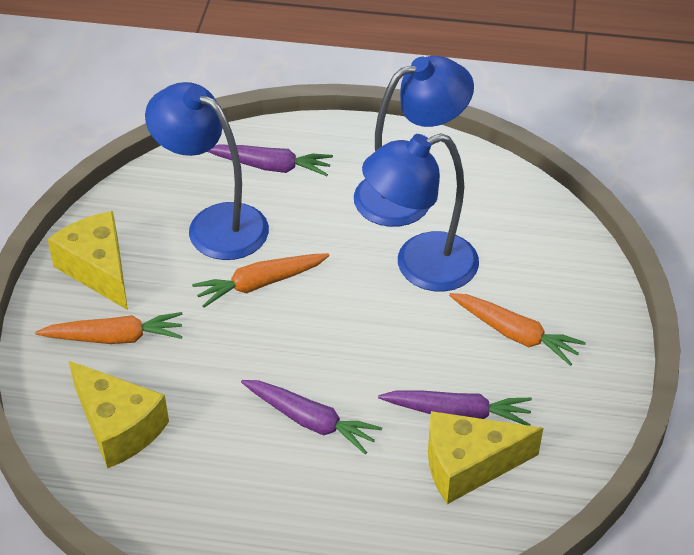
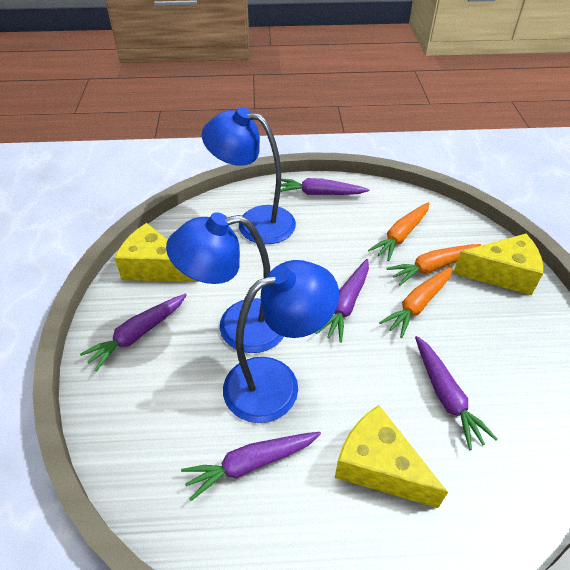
purple carrot: 3 -> 5

